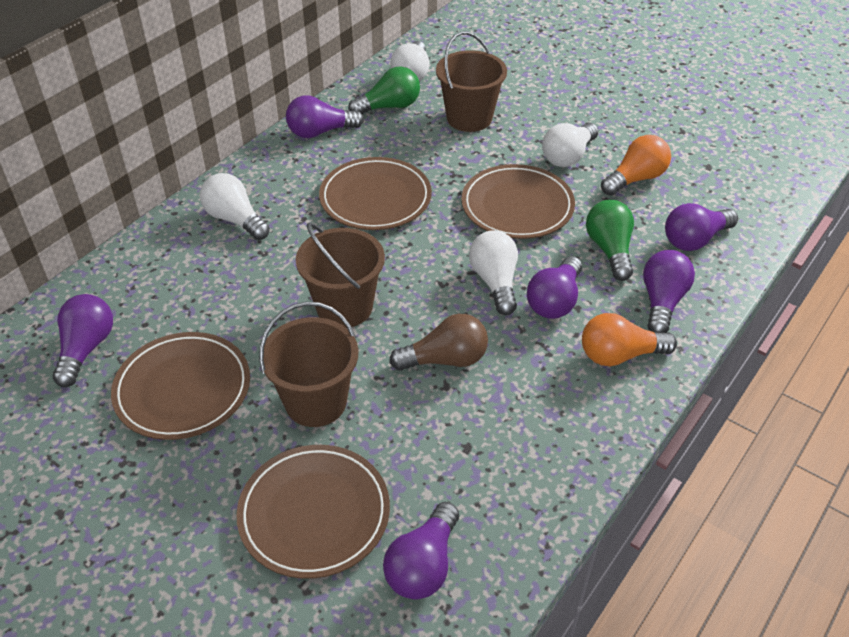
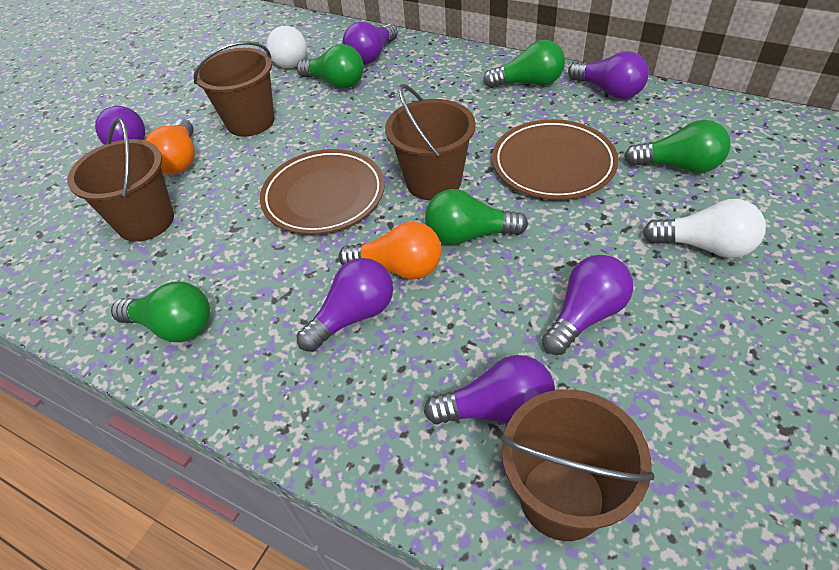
brown bucket: 3 -> 4
brown light bulb: 1 -> 0
brown plate: 4 -> 2
green light bulb: 2 -> 5
white light bulb: 4 -> 2

